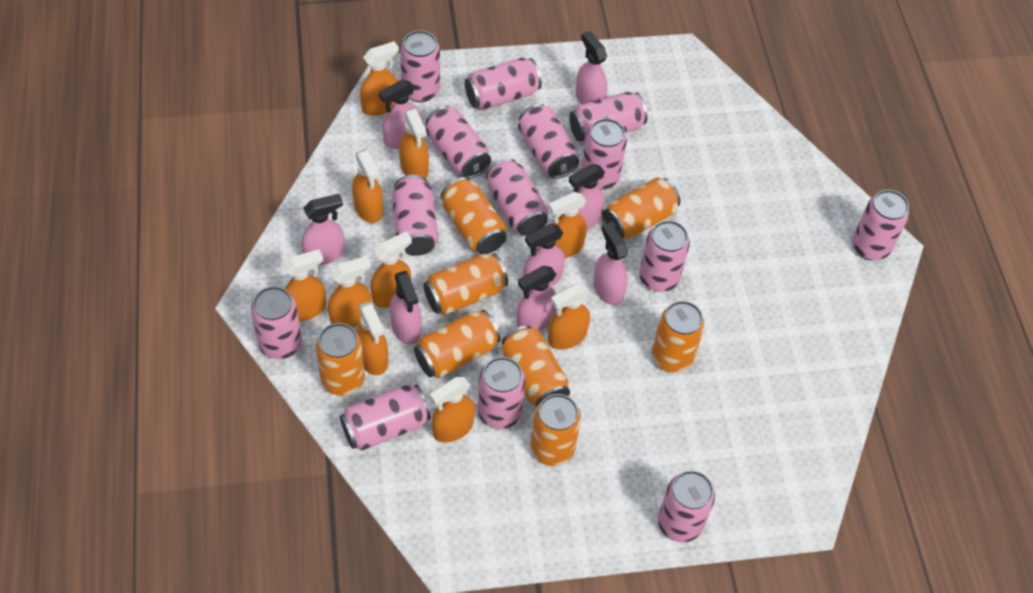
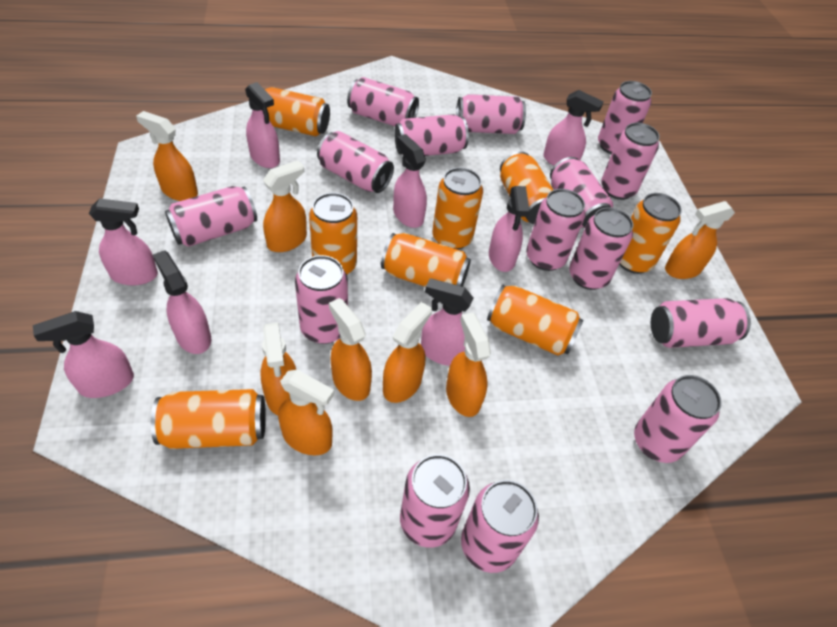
orange spray bottle: 10 -> 8
pink can: 14 -> 15

